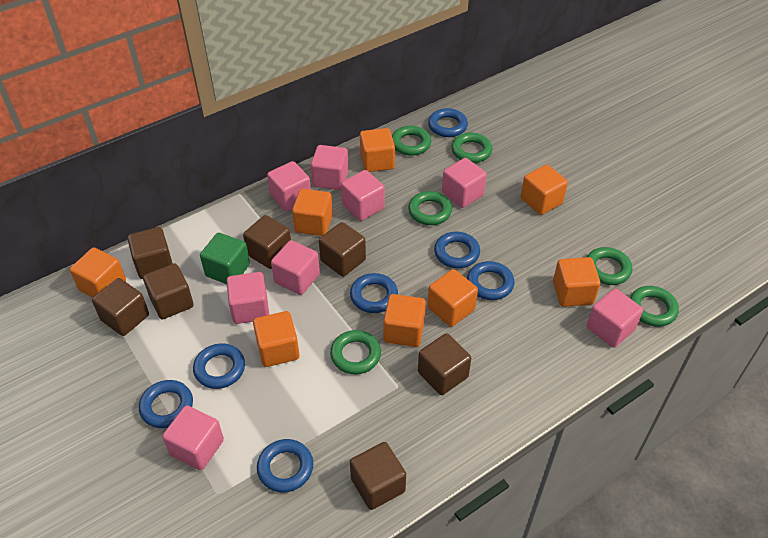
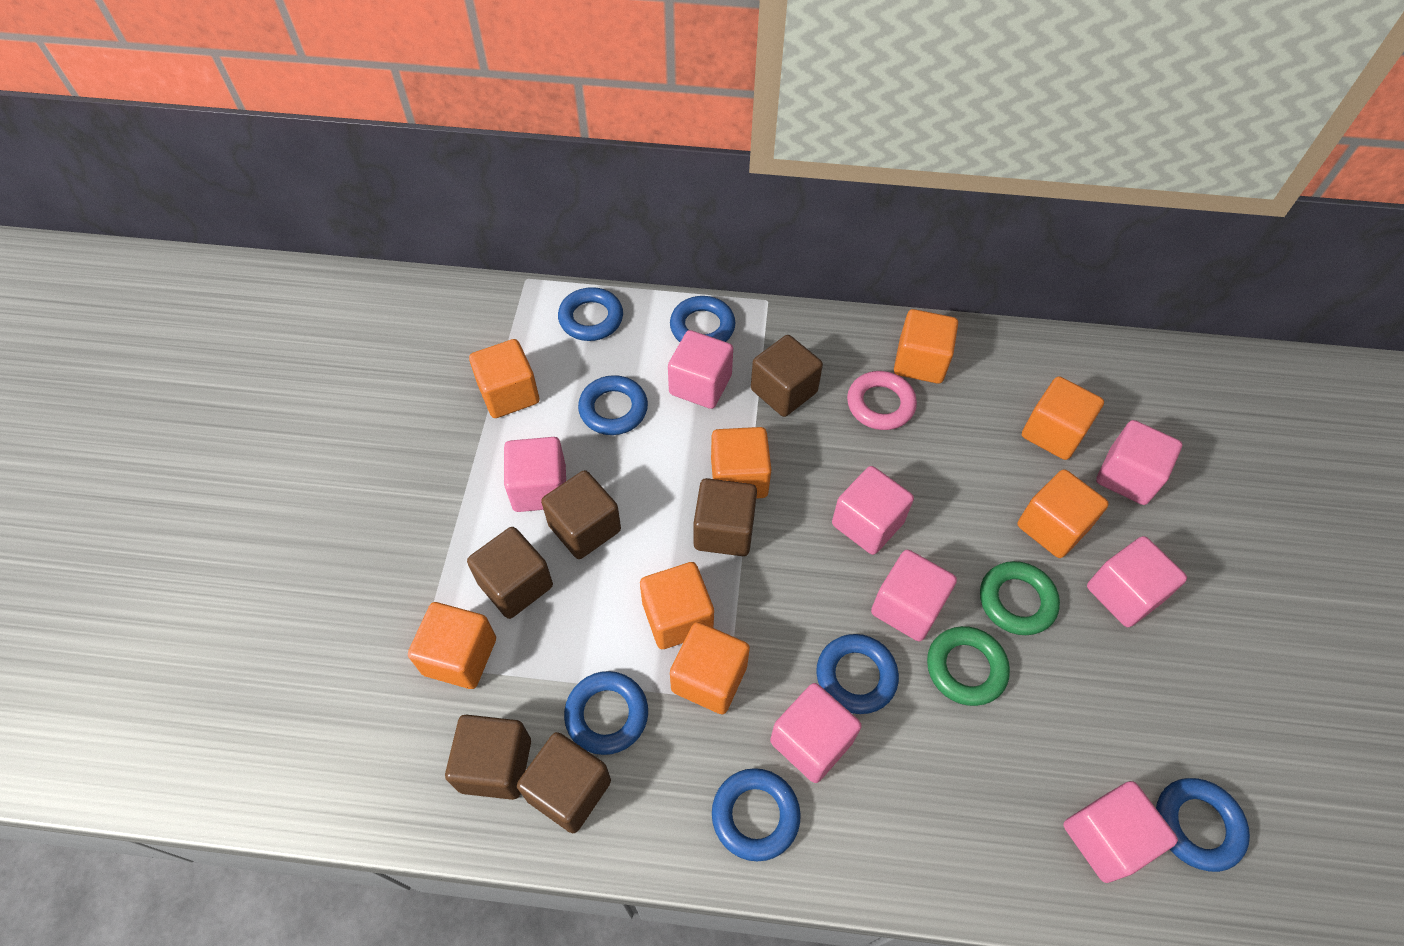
brown cube: 7 -> 6
green cube: 1 -> 0
green ring: 6 -> 2
pink ring: 0 -> 1

